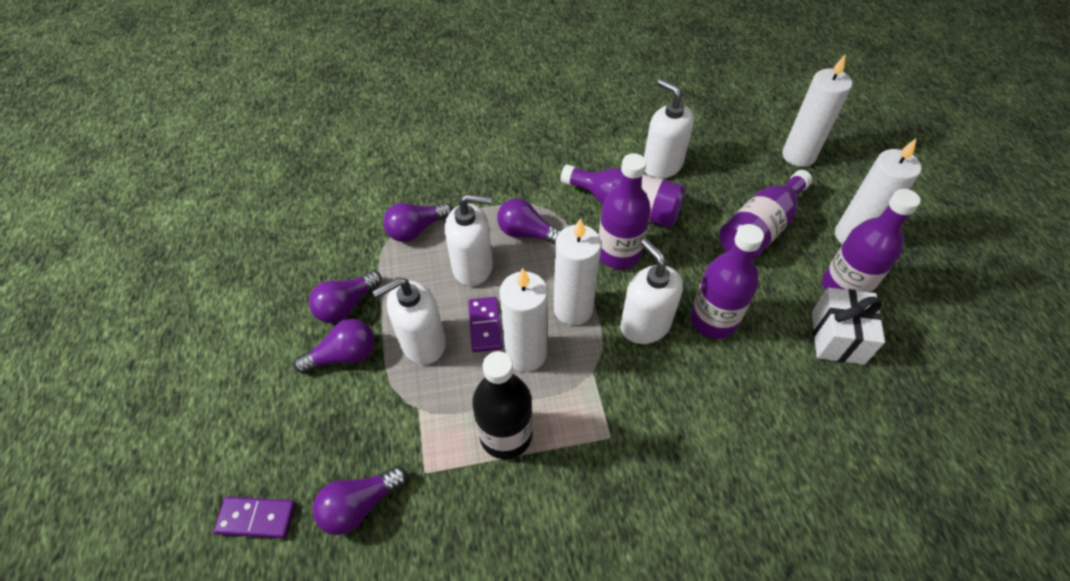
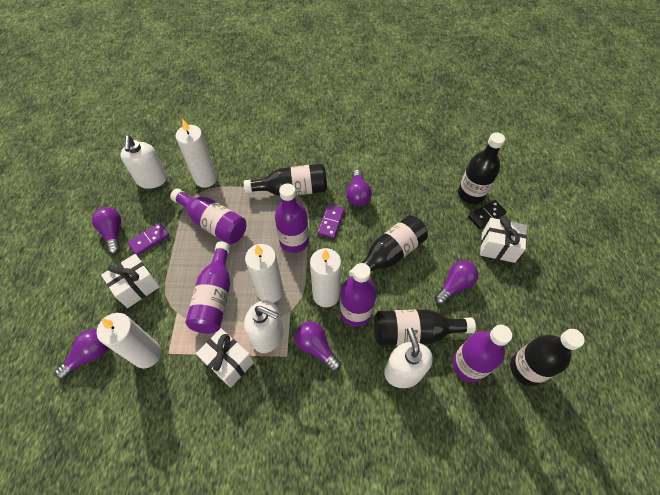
black bottle: 1 -> 5
black domino: 0 -> 1
white gift: 1 -> 3
white soap dispenser: 4 -> 3

